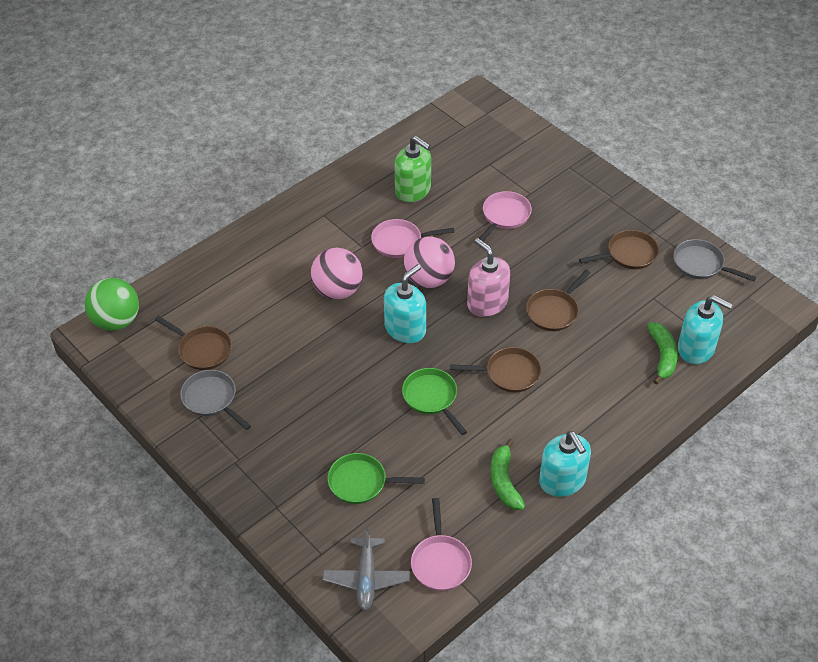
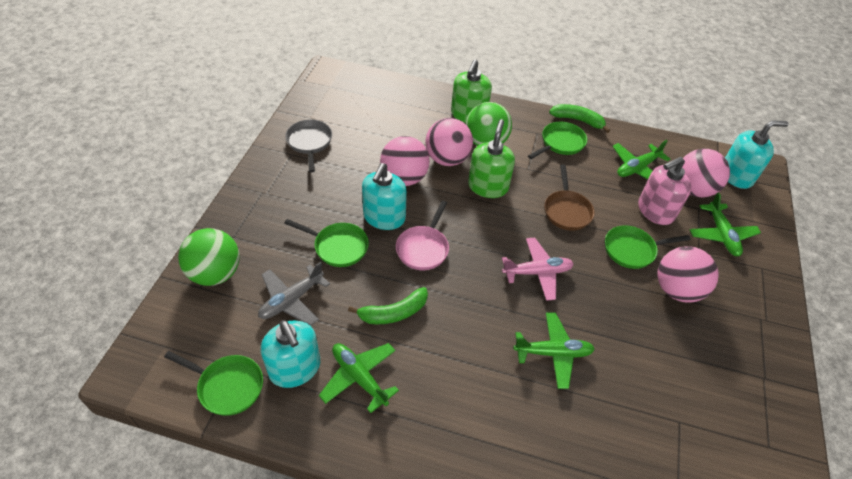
brown pan: 4 -> 1
green ball: 1 -> 2
green pan: 2 -> 4
green plane: 0 -> 4
green soap dispenser: 1 -> 2
grey pan: 2 -> 1
pink ball: 2 -> 4
pink pan: 3 -> 1
pink plane: 0 -> 1

